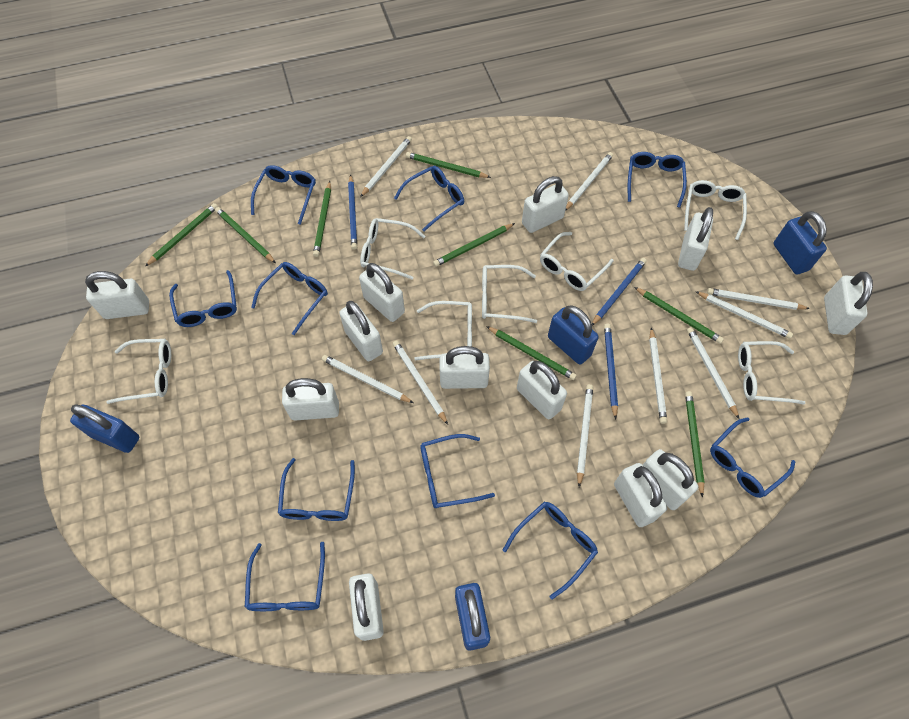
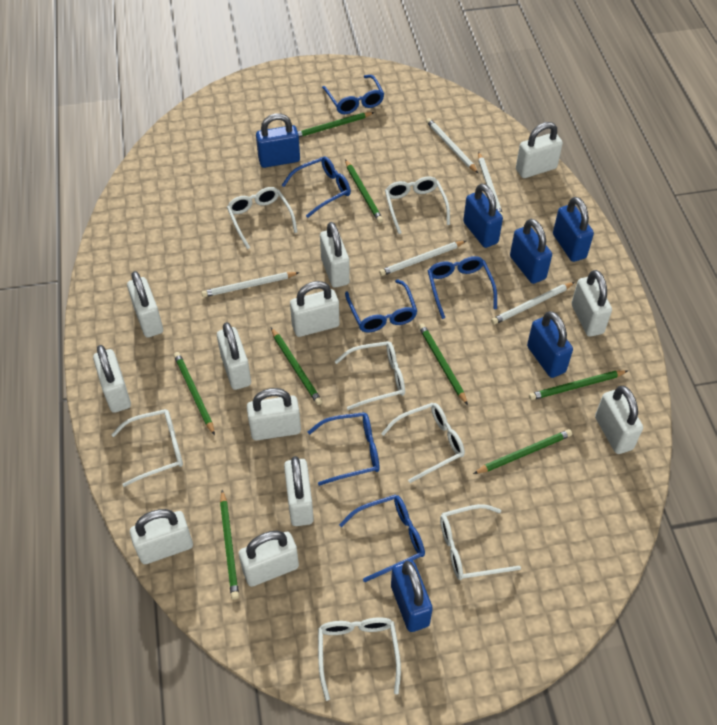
blue glasses: 10 -> 6
blue padlock: 4 -> 6
blue pencil: 3 -> 0
white pencil: 9 -> 5

